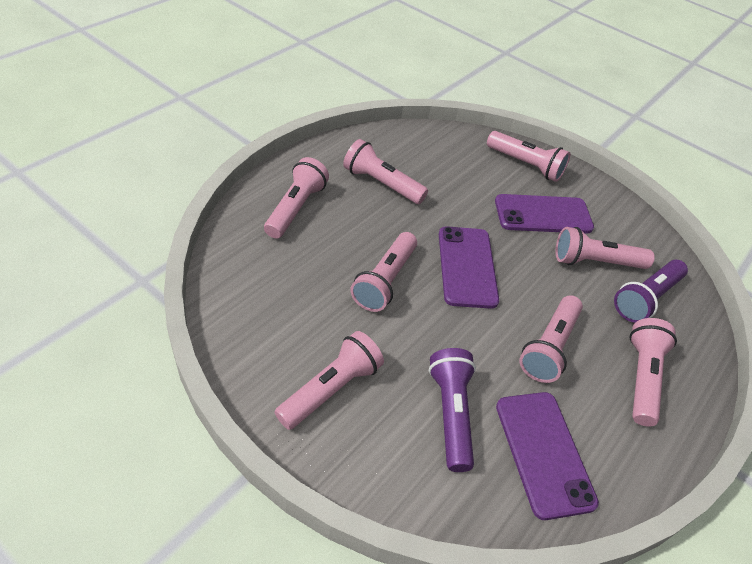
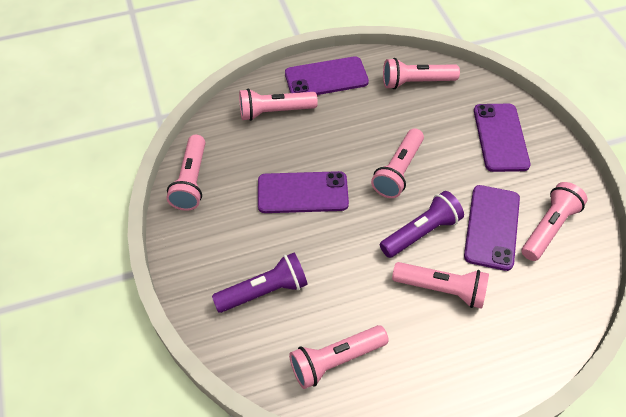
pink flashlight: 8 -> 7
purple phone: 3 -> 4

